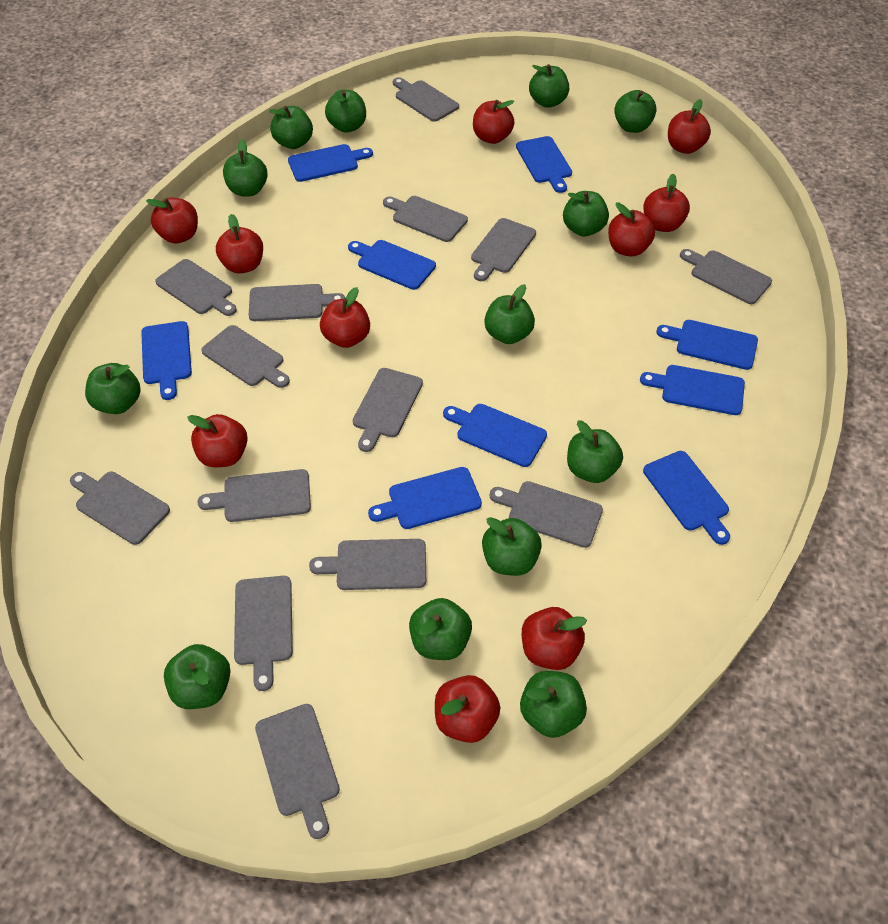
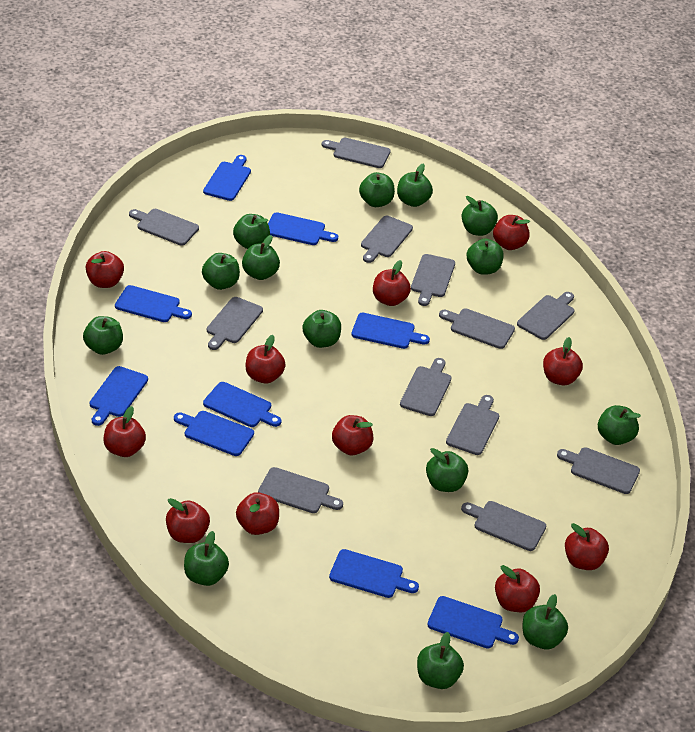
green apple: 13 -> 14
grey cutting board: 14 -> 12
red apple: 10 -> 11

